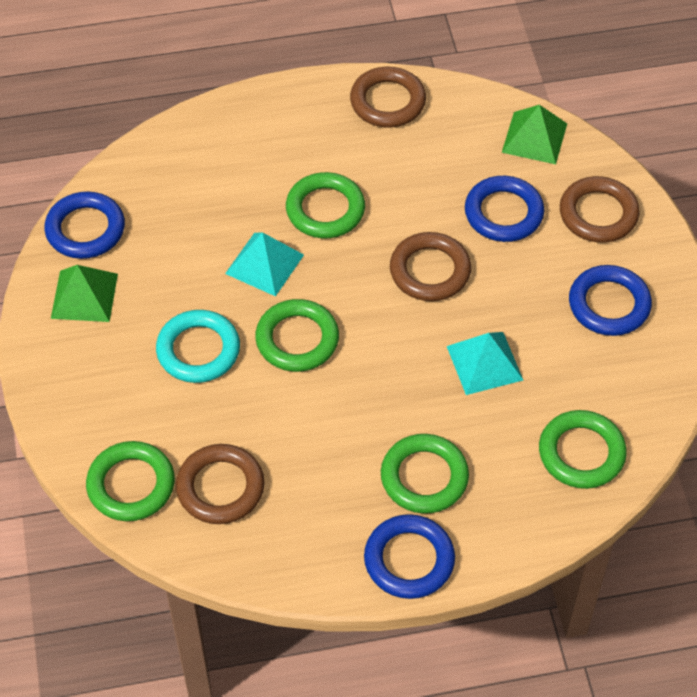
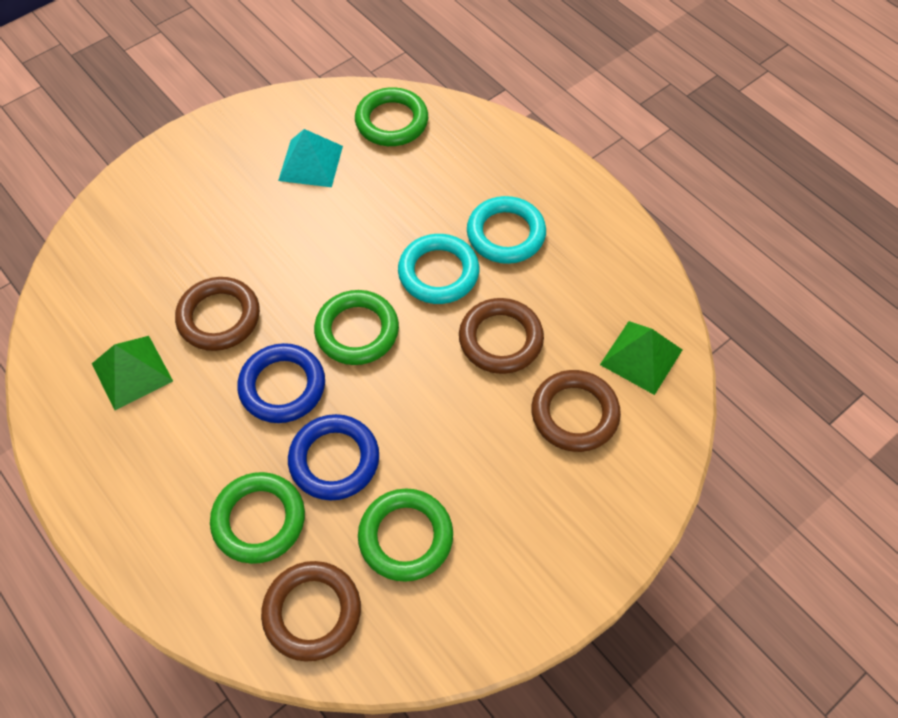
blue ring: 4 -> 2
green ring: 5 -> 4
turquoise pyramid: 2 -> 1
turquoise ring: 1 -> 2

